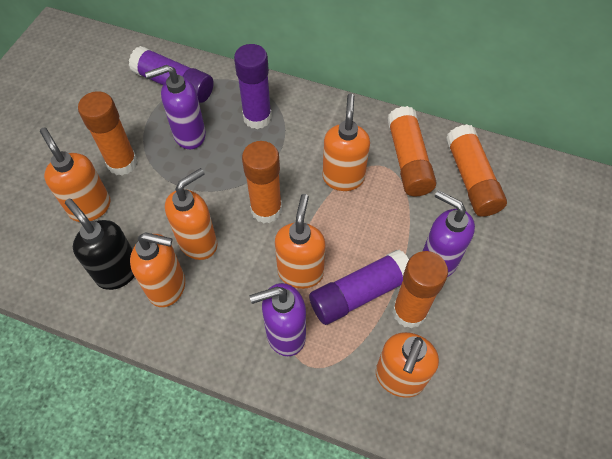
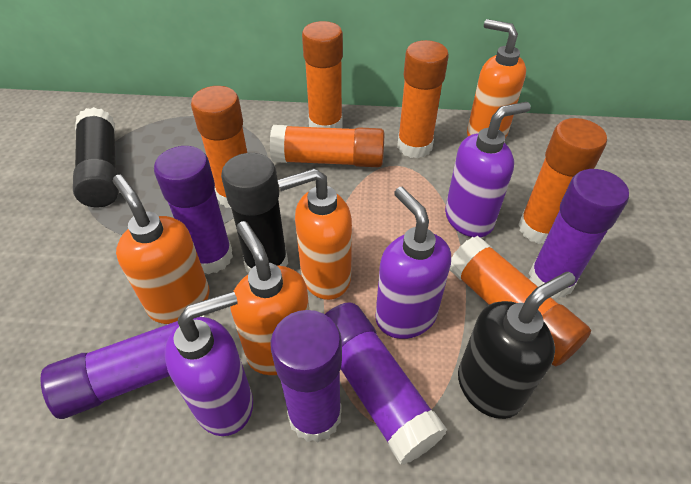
black glue stick: 0 -> 2
orange glue stick: 5 -> 6
orange soap dispenser: 6 -> 4
purple glue stick: 3 -> 5

